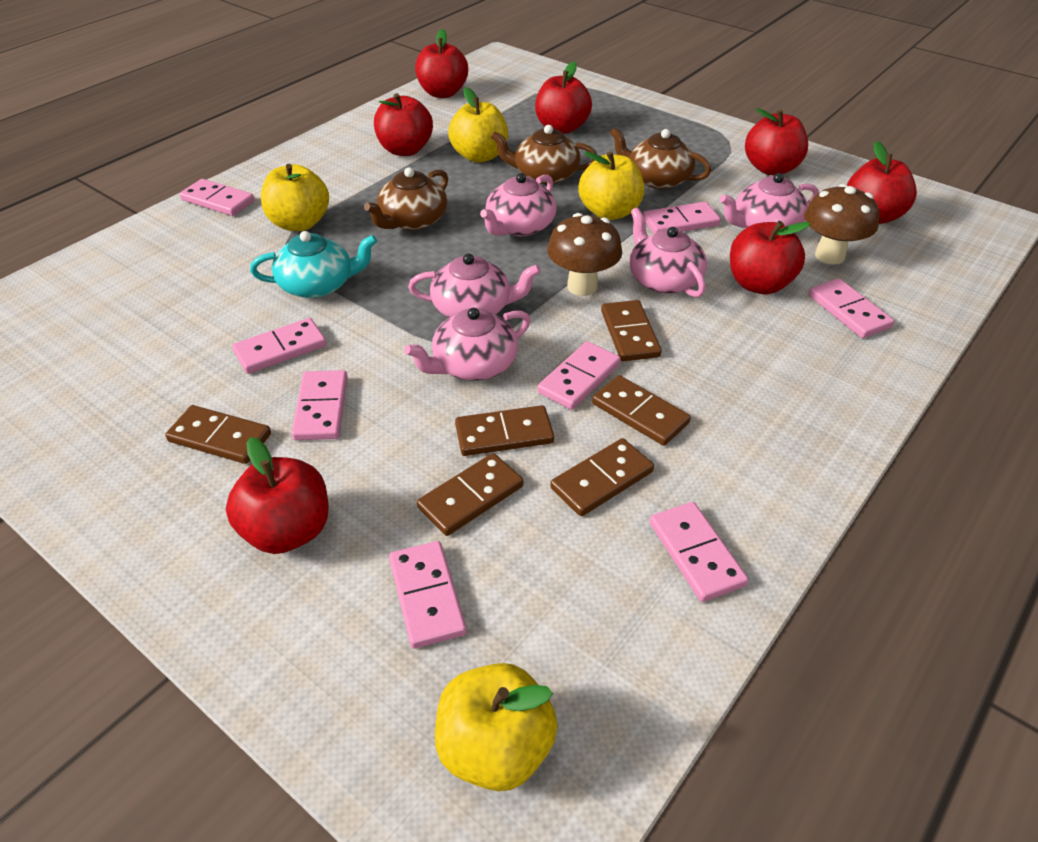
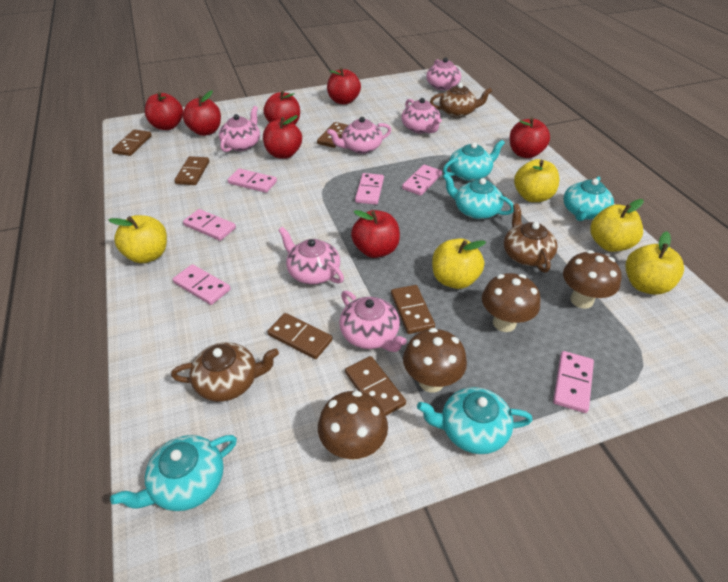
brown mushroom: 2 -> 4
pink domino: 8 -> 6
pink teapot: 5 -> 6
turquoise teapot: 1 -> 5
yellow apple: 4 -> 5

